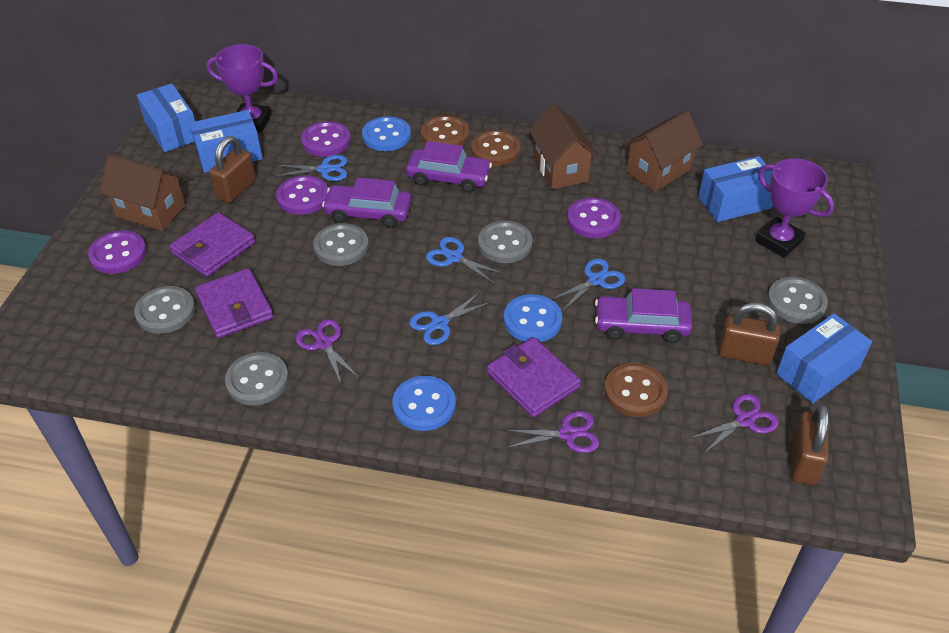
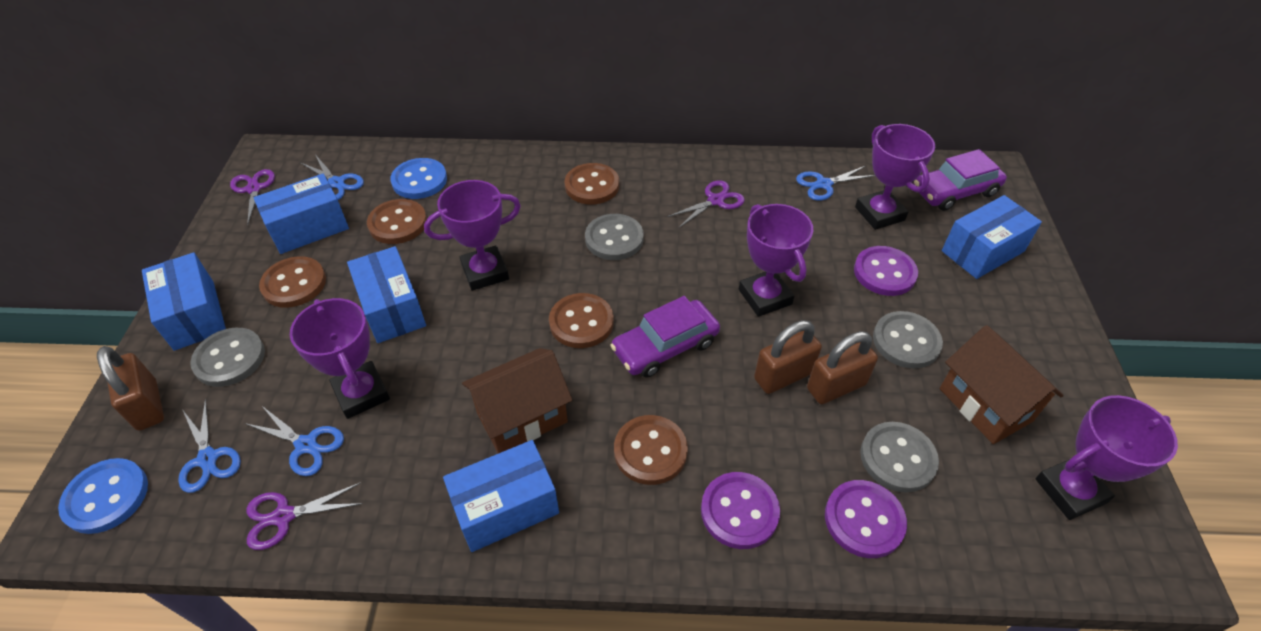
blue box: 4 -> 5
blue button: 3 -> 2
brown button: 3 -> 5
brown house: 3 -> 2
grey button: 5 -> 4
purple button: 4 -> 3
purple car: 3 -> 2
purple trophy: 2 -> 5
purple wallet: 3 -> 0

